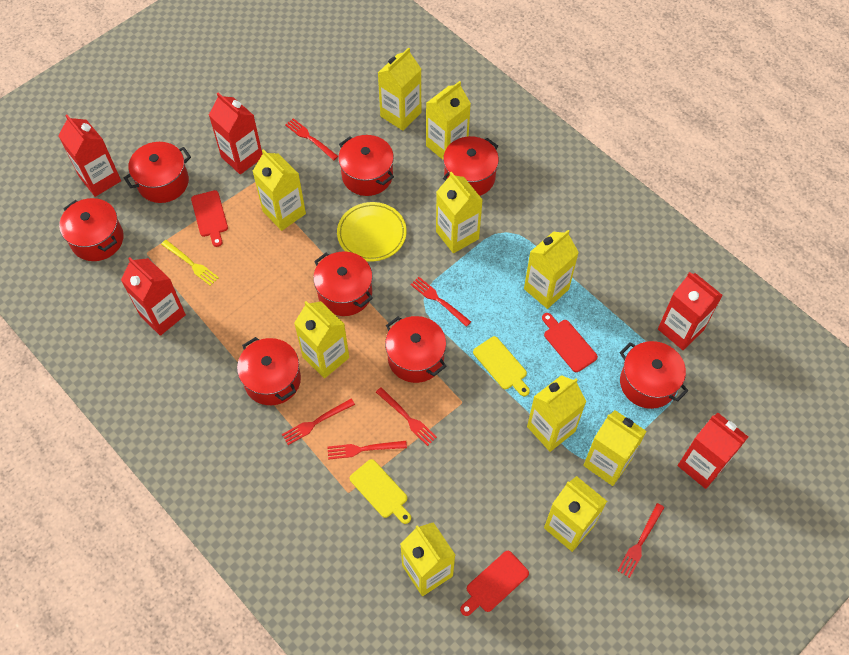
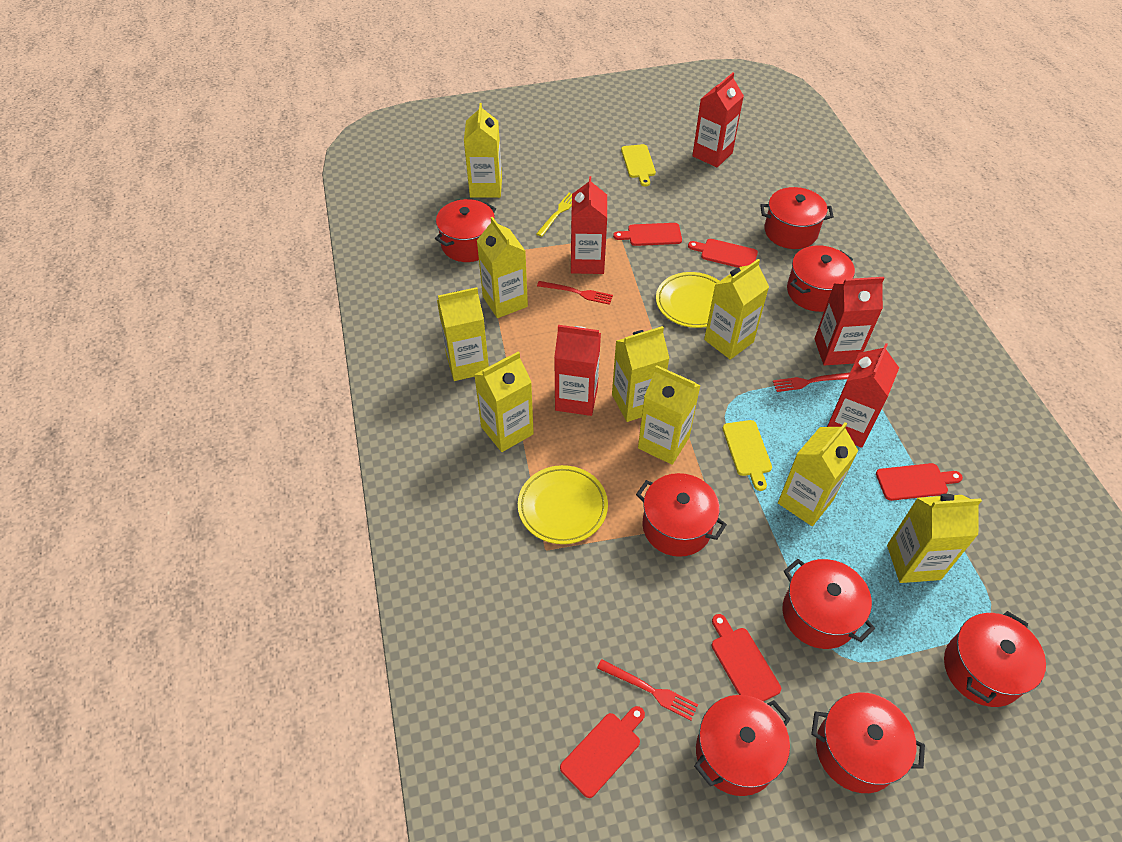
red cutting board: 3 -> 5
red fork: 6 -> 3
yellow carton: 10 -> 9
yellow plate: 1 -> 2

